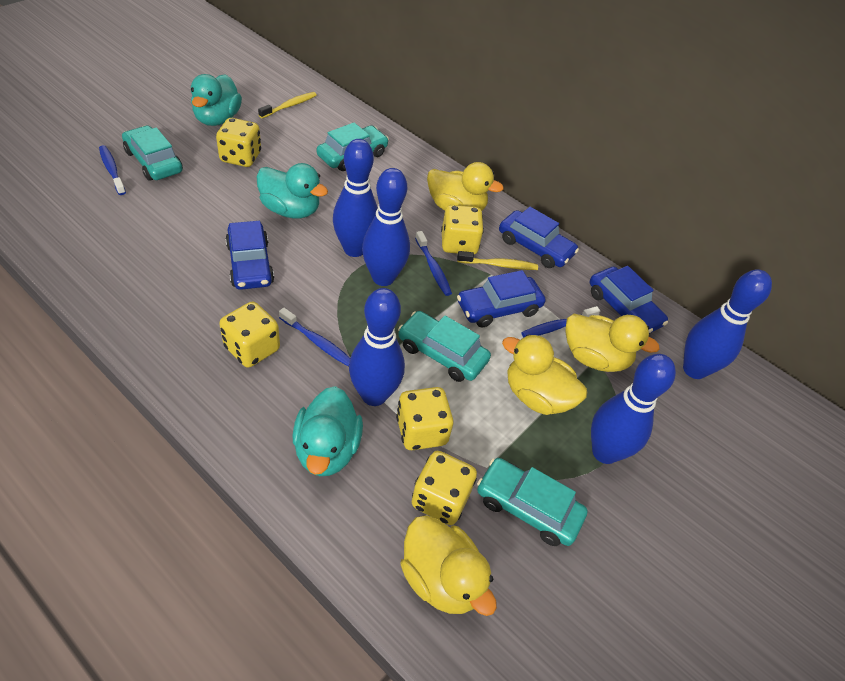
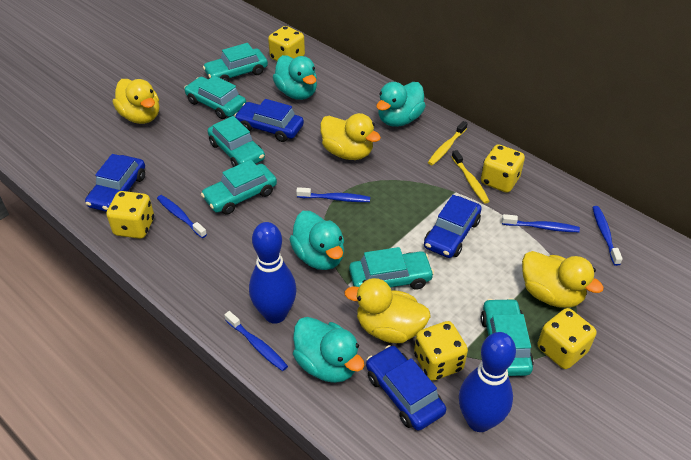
blue bowling pin: 5 -> 2
blue toothbrush: 4 -> 5
turquoise car: 4 -> 6
turquoise duck: 3 -> 4

